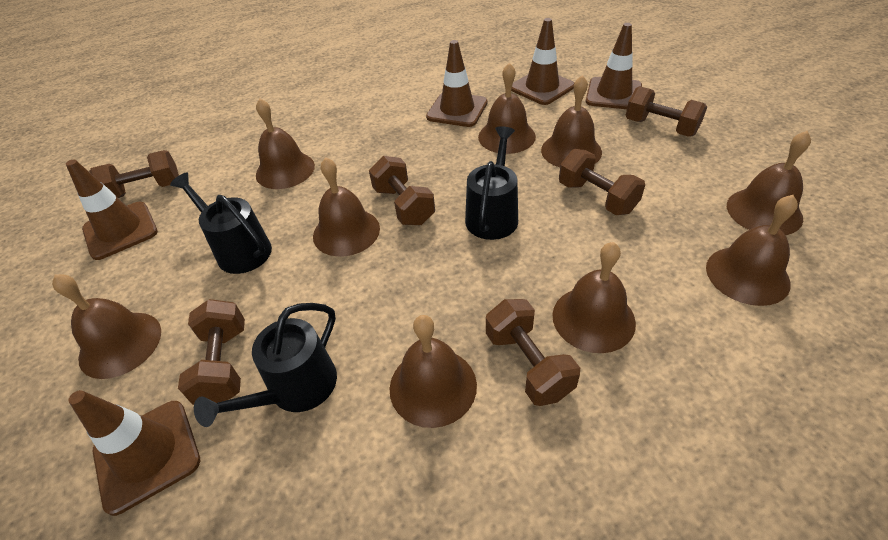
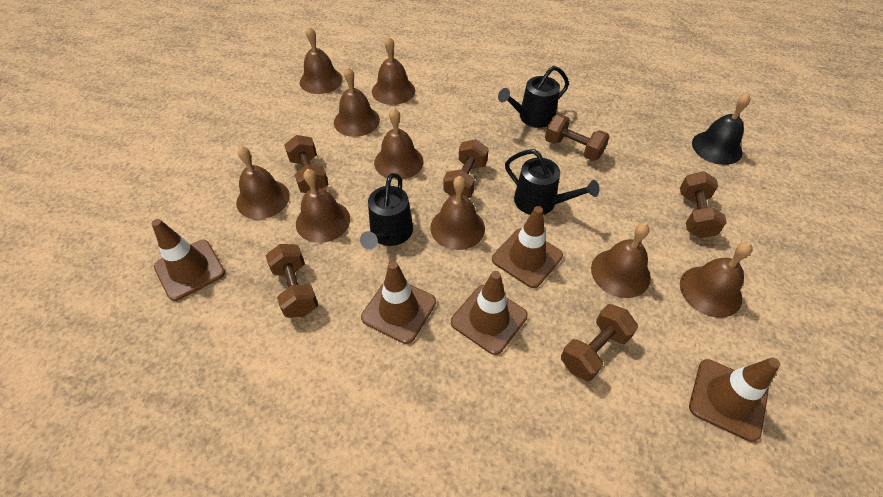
black bell: 0 -> 1

